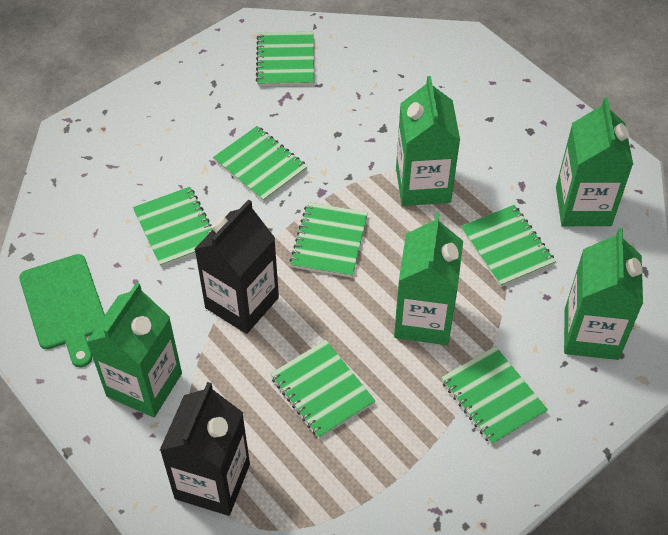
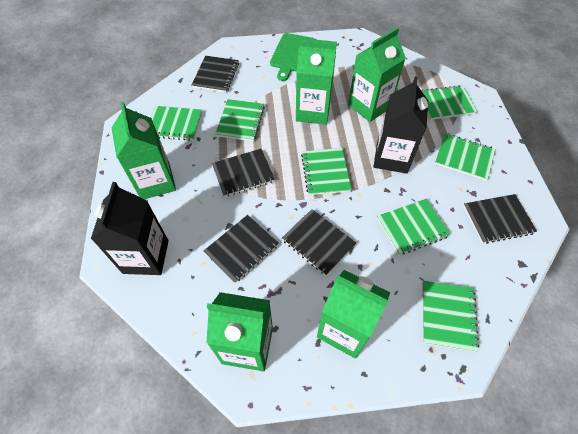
black notebook: 0 -> 5

